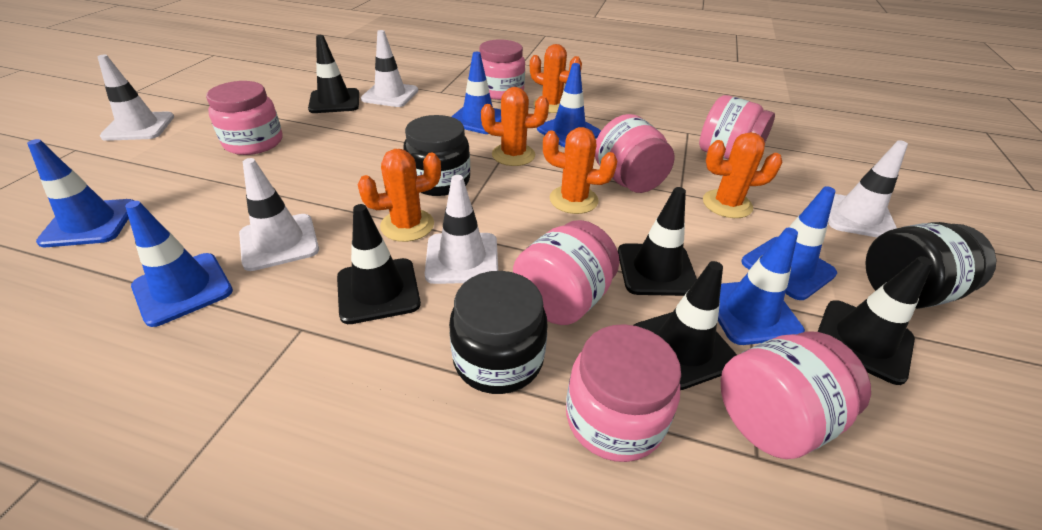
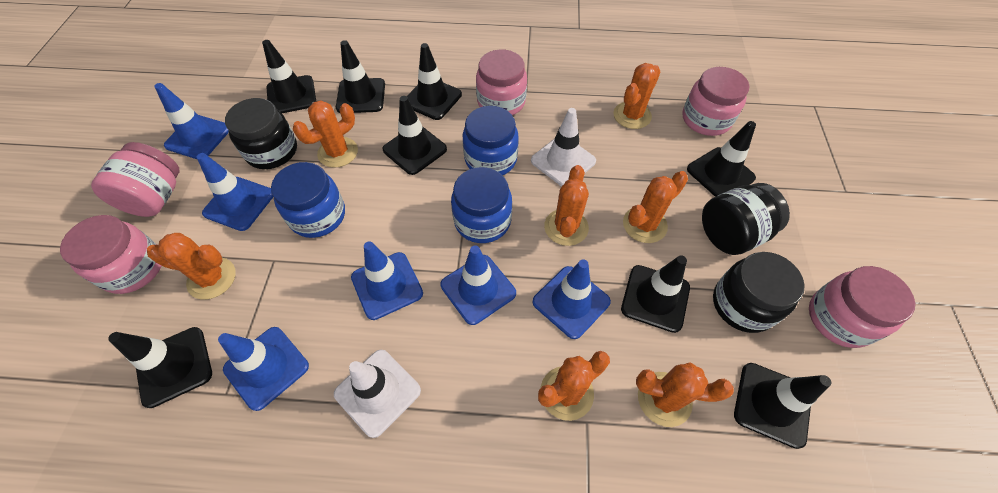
black traffic cone: 5 -> 8
blue jar: 0 -> 3
orange cactus: 5 -> 7
pink jar: 7 -> 5
white traffic cone: 5 -> 2

